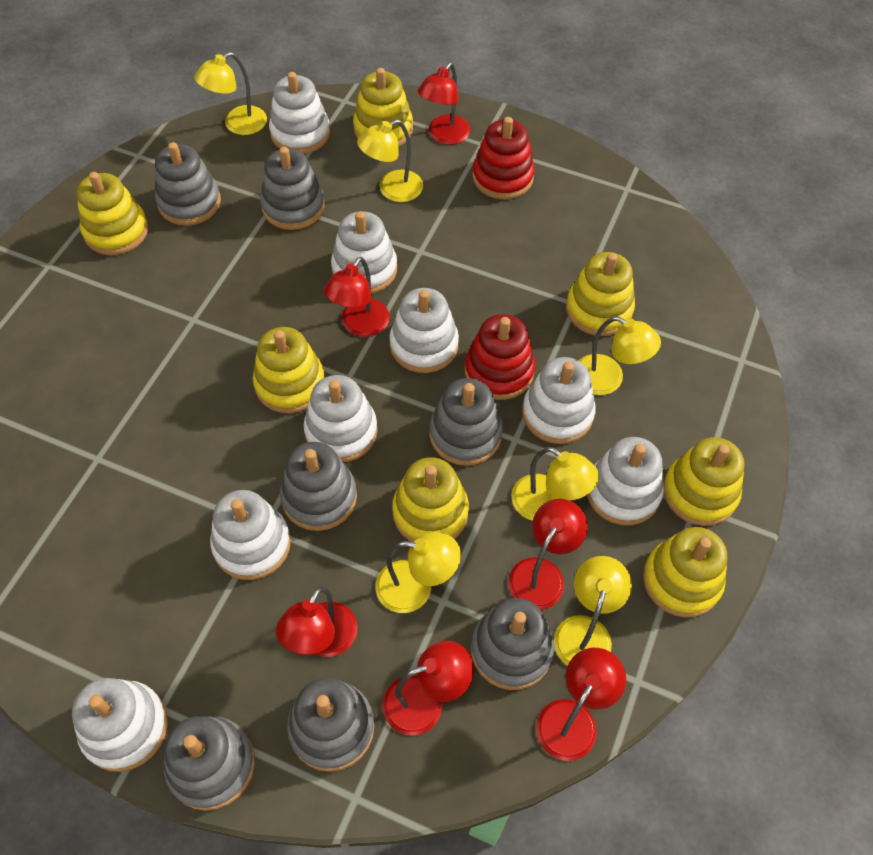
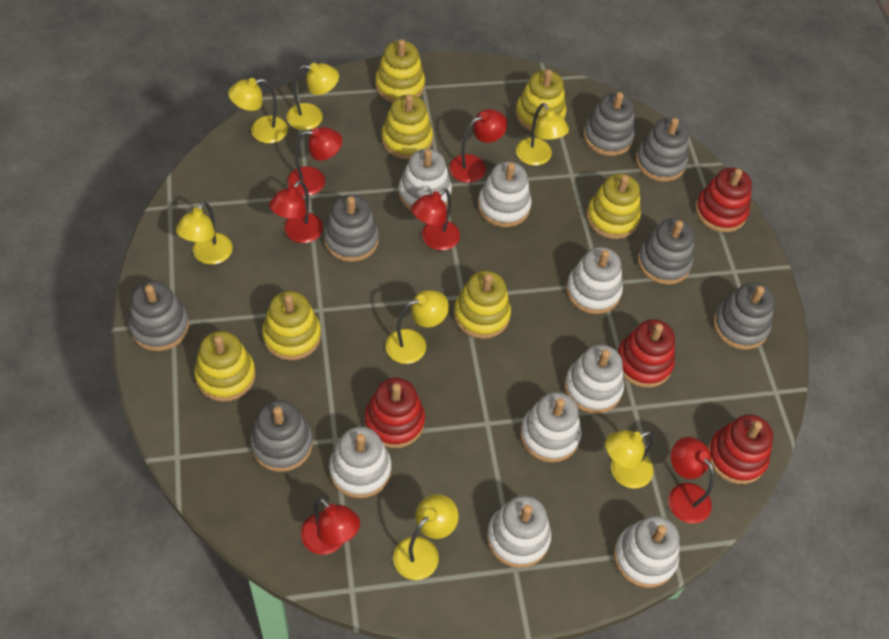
red stacking toy: 2 -> 4
yellow lamp: 6 -> 7

